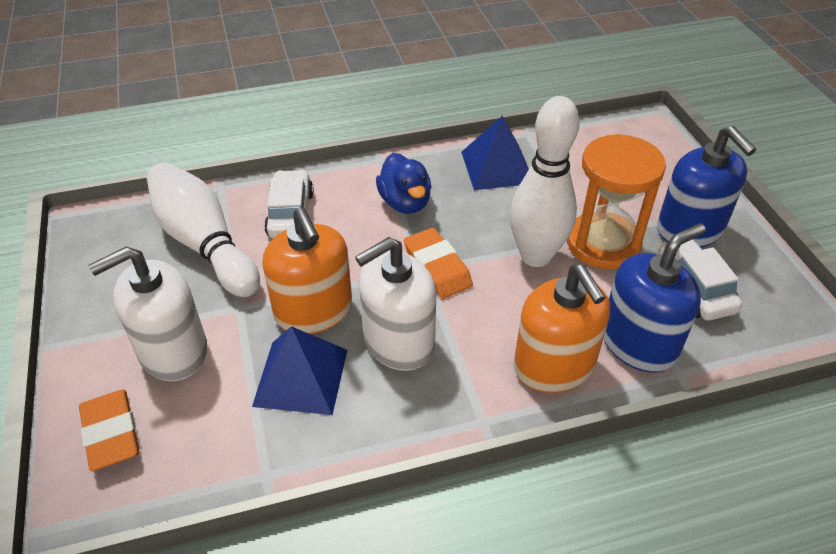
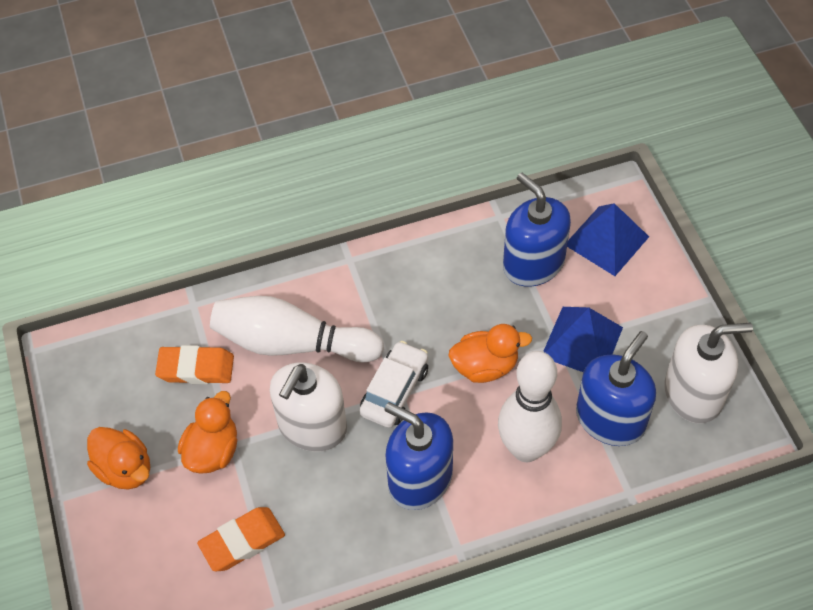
blue duck: 1 -> 0
blue soap dispenser: 2 -> 3
orange duck: 0 -> 3
orange hourglass: 1 -> 0
orange soap dispenser: 2 -> 0
white car: 2 -> 1

